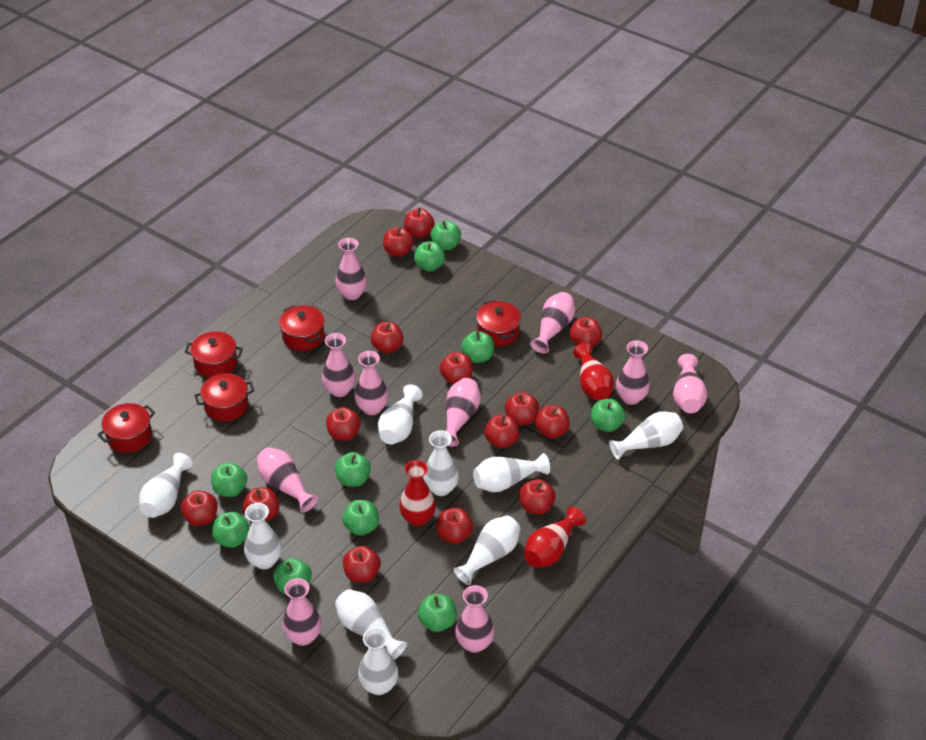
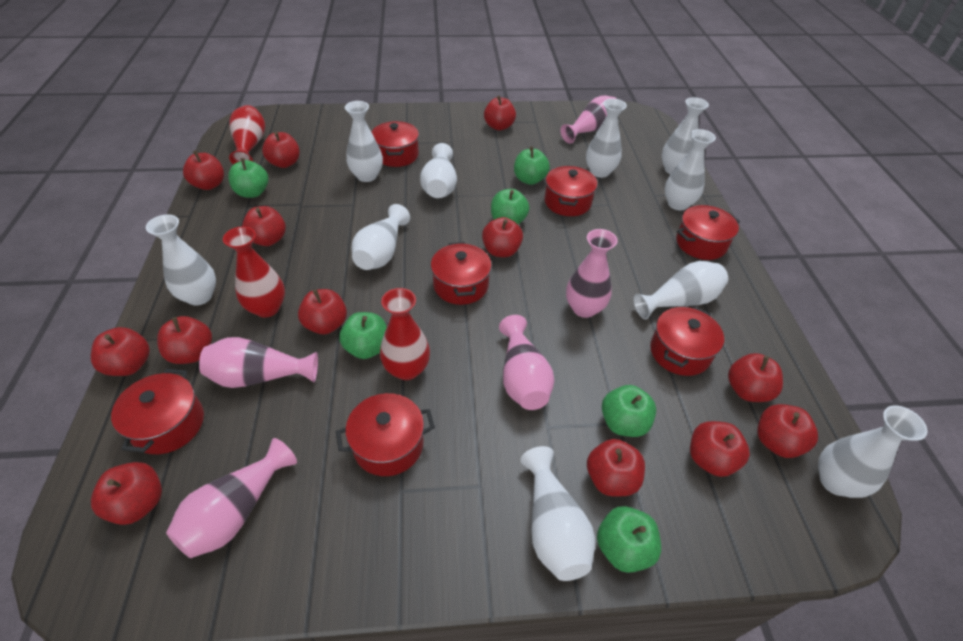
green apple: 10 -> 6
pink vase: 10 -> 5
red apple: 14 -> 13
red pot: 5 -> 7
white vase: 9 -> 10

